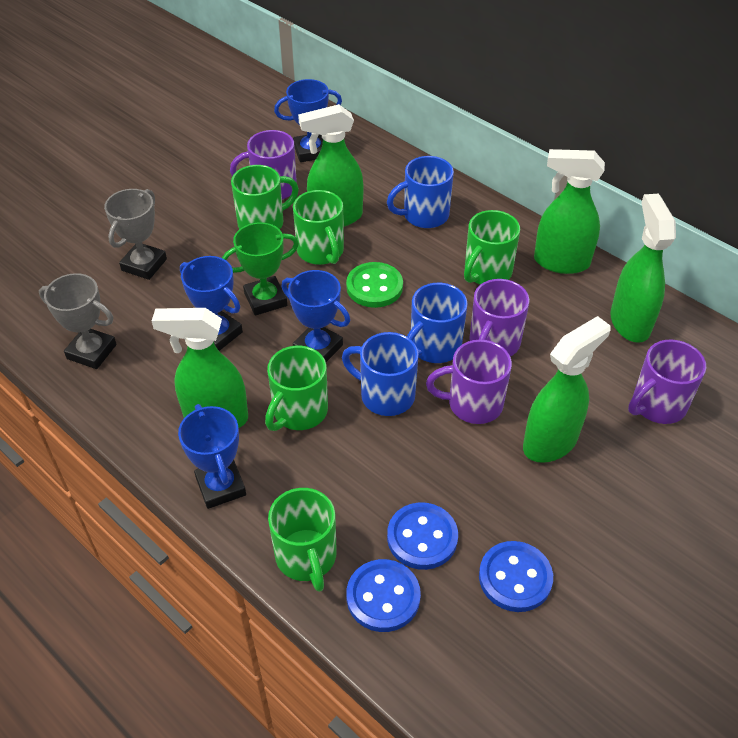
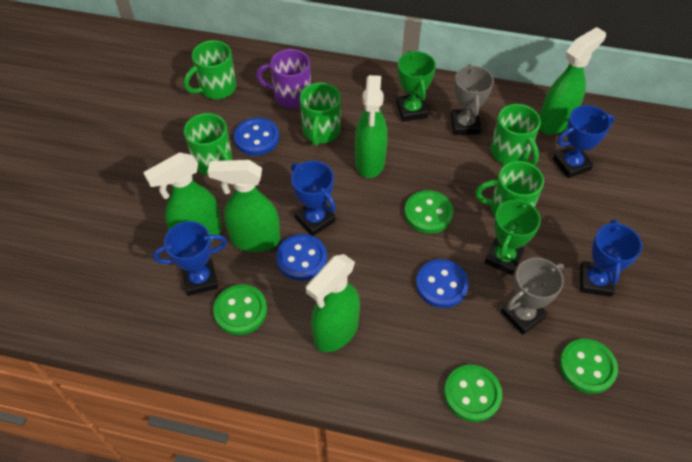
blue mug: 3 -> 0
green button: 1 -> 4
green trophy: 1 -> 2
purple mug: 4 -> 1

